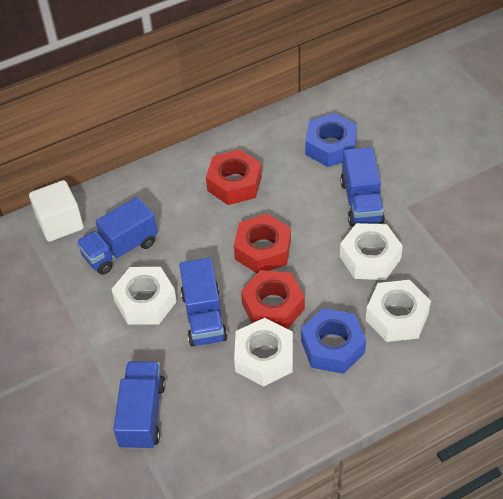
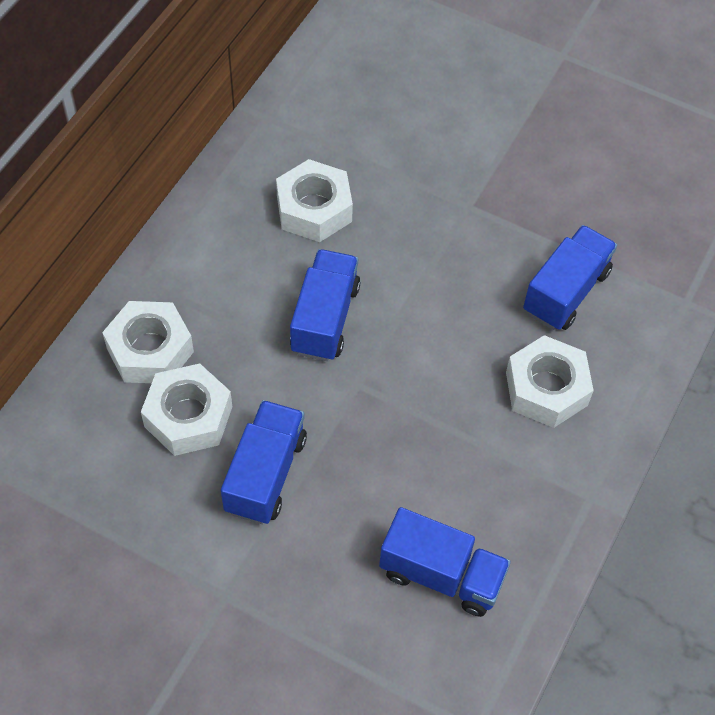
blue nut: 2 -> 0
red nut: 3 -> 0
white cube: 1 -> 0

